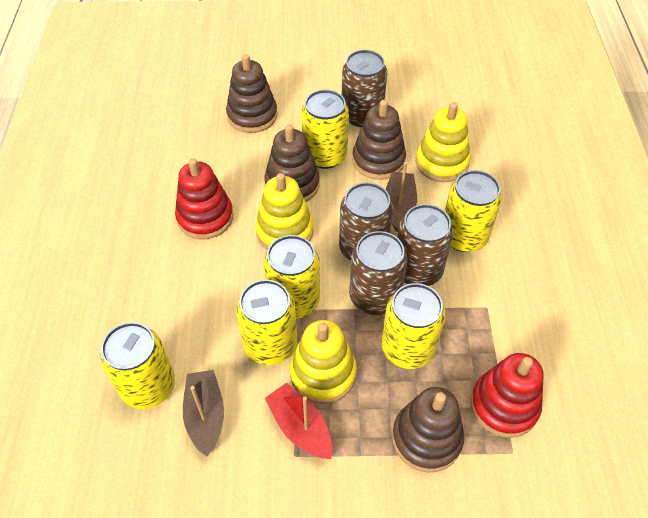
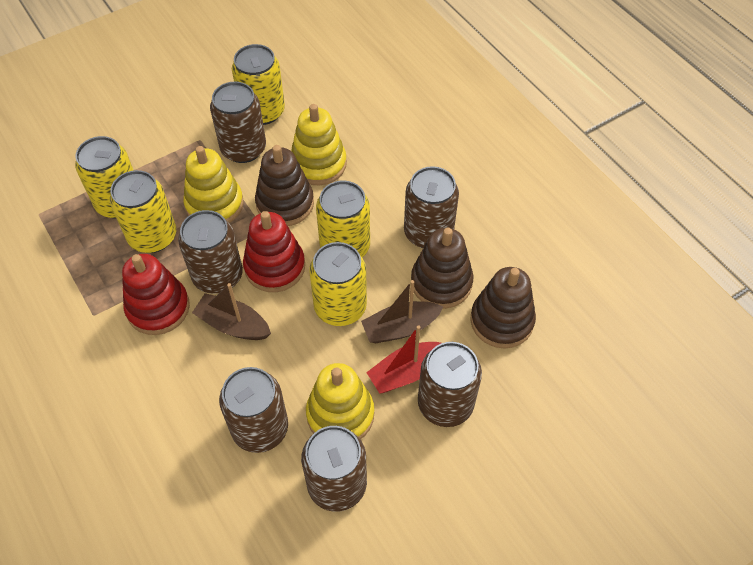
brown can: 4 -> 6
brown stacking toy: 4 -> 3
yellow can: 6 -> 5

